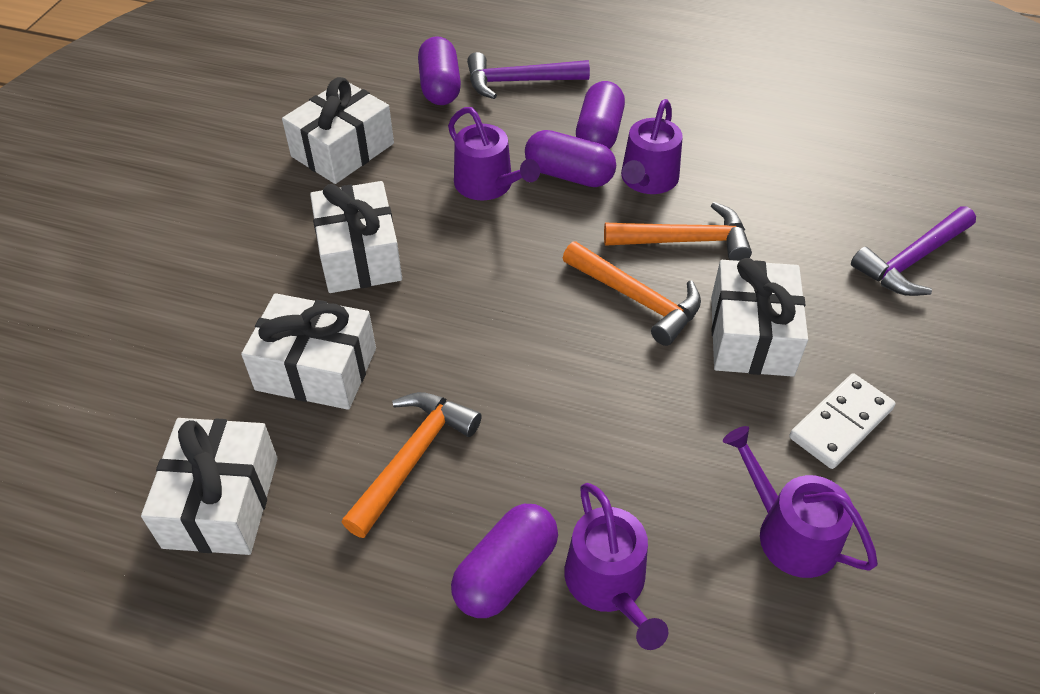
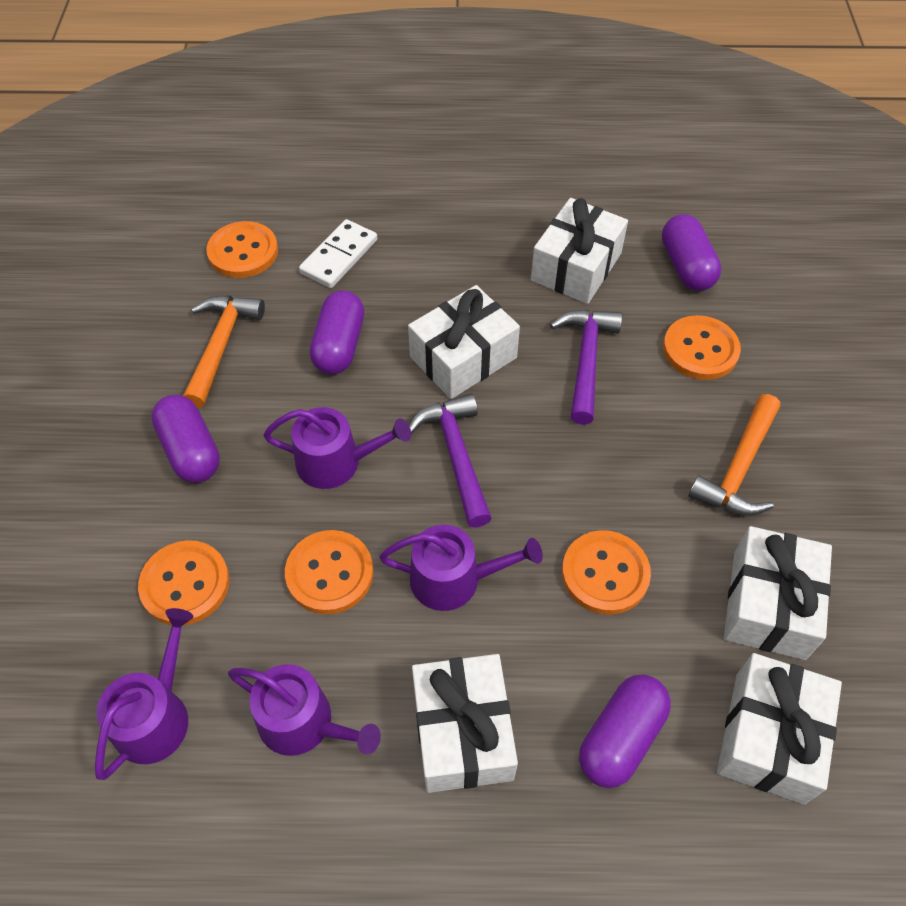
orange button: 0 -> 5
orange hammer: 3 -> 2

